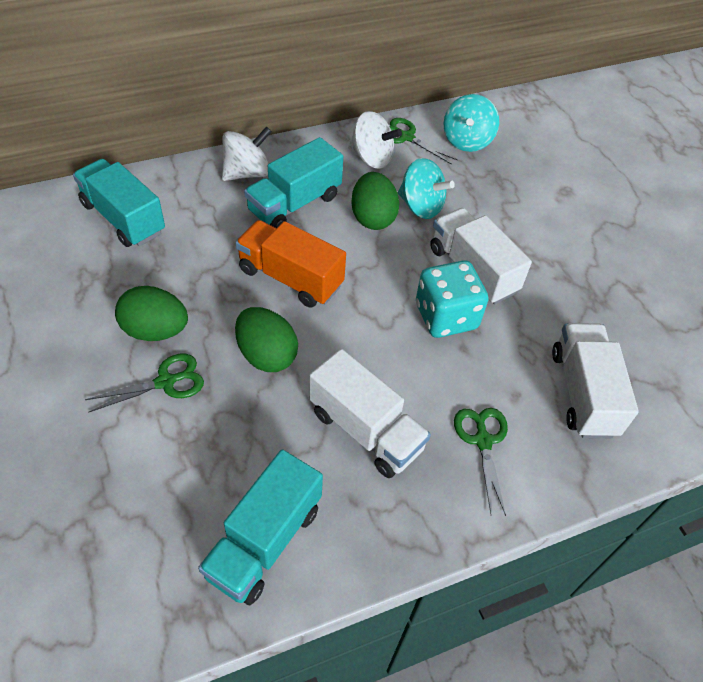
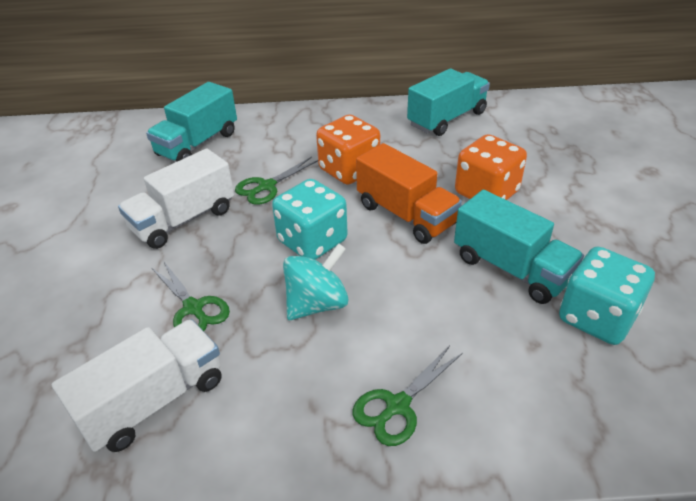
green egg: 3 -> 0
orange dice: 0 -> 2
turquoise dice: 1 -> 2
turquoise spinning top: 2 -> 1
white spinning top: 2 -> 0
white truck: 3 -> 2

